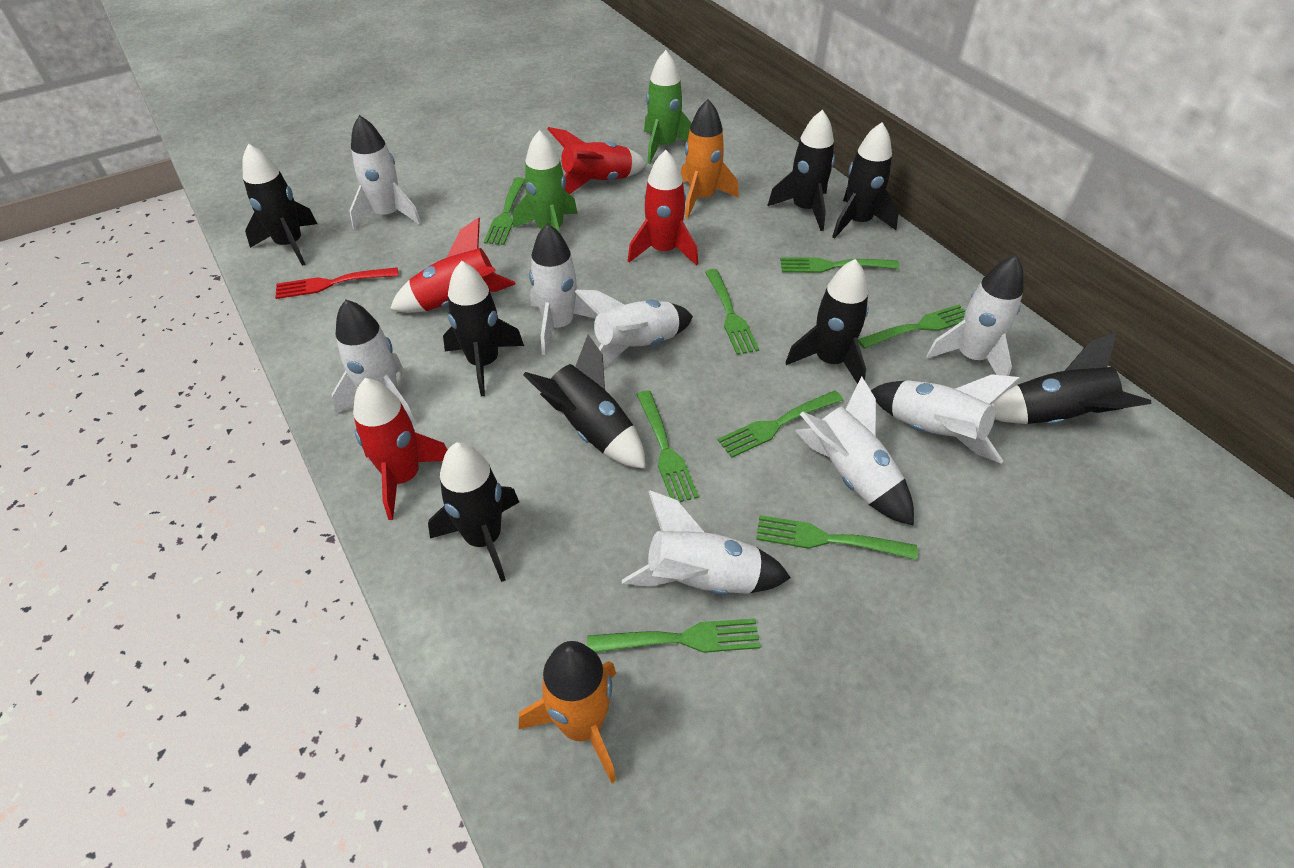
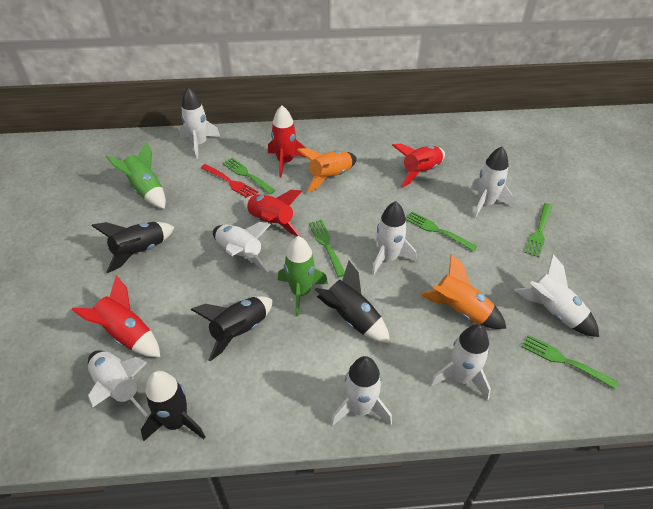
black rocket: 8 -> 4
green fork: 8 -> 5

